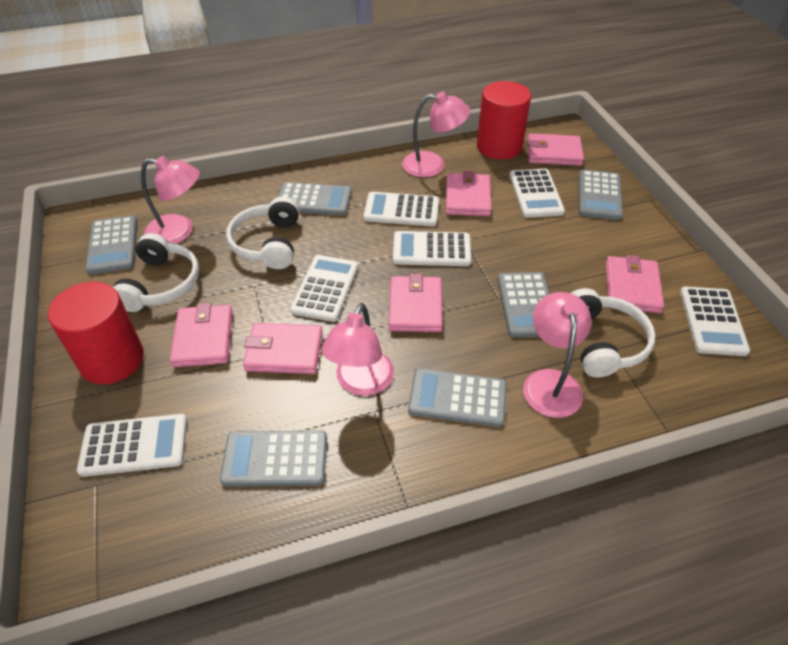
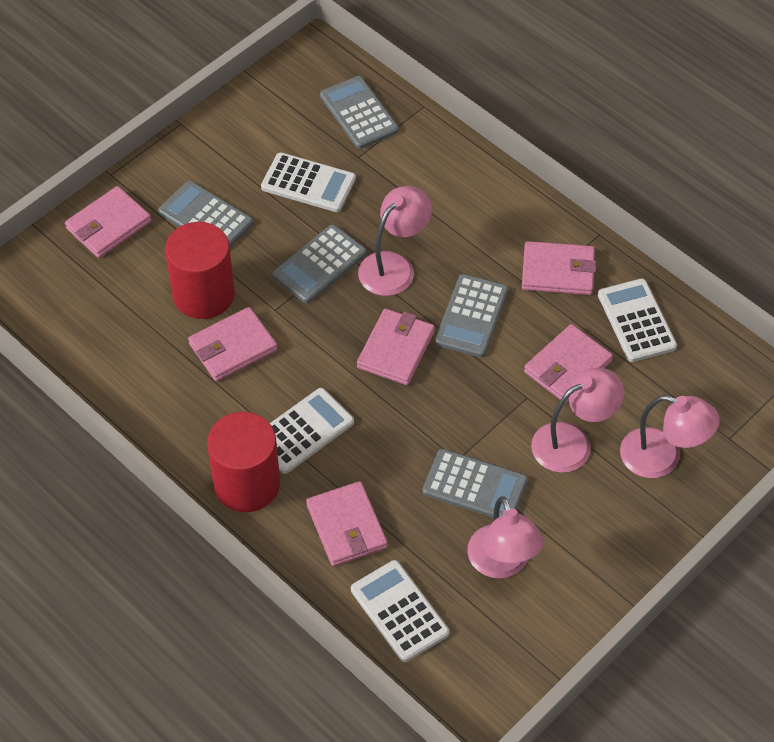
grey calculator: 6 -> 5
white calculator: 6 -> 4
white headphones: 3 -> 0

